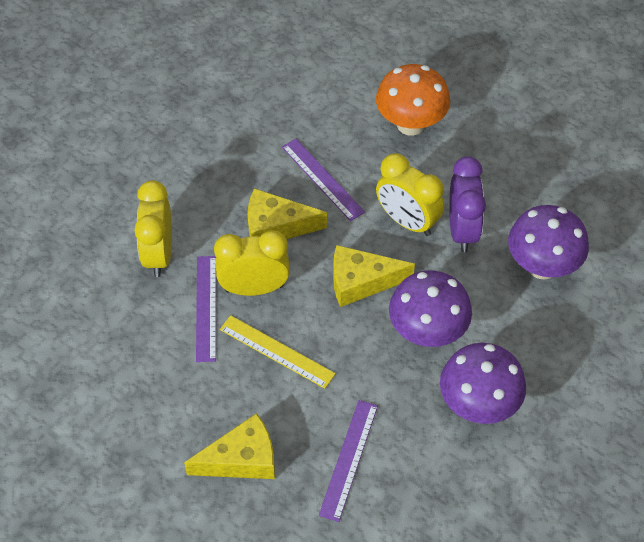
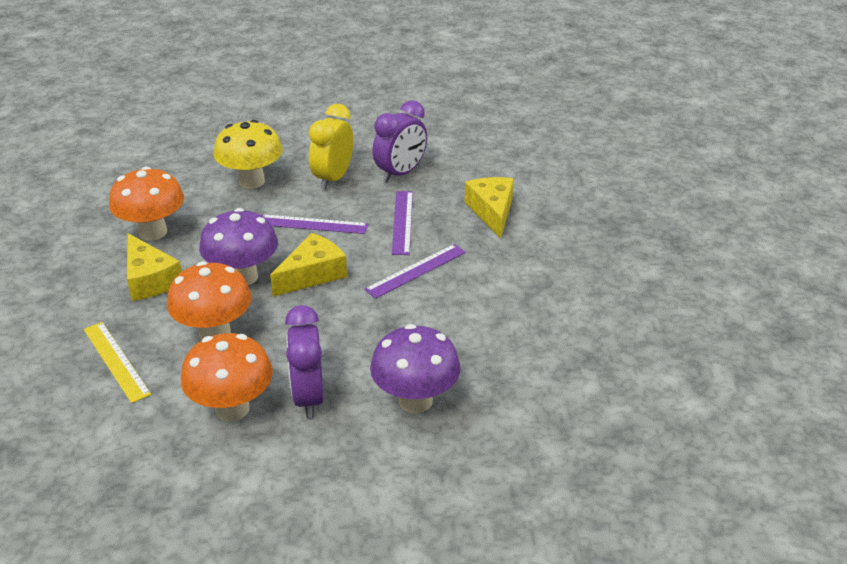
orange mushroom: 1 -> 3
purple clock: 1 -> 2
purple mushroom: 3 -> 2
yellow clock: 3 -> 1
yellow mushroom: 0 -> 1

